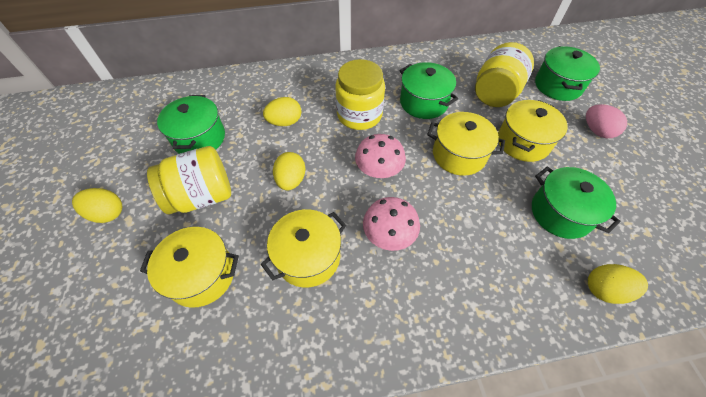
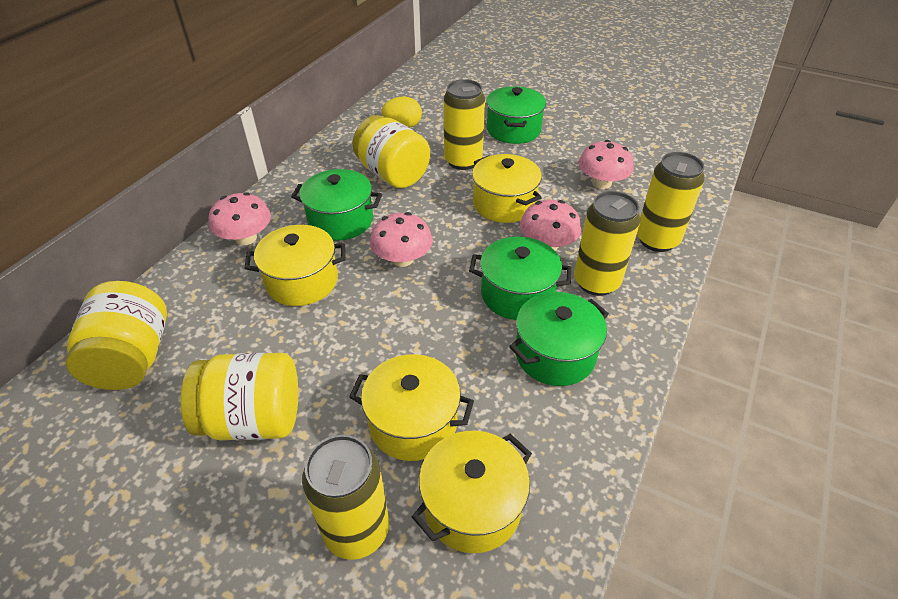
pink egg: 1 -> 0
pink mushroom: 2 -> 4
yellow can: 0 -> 4
yellow egg: 4 -> 1

